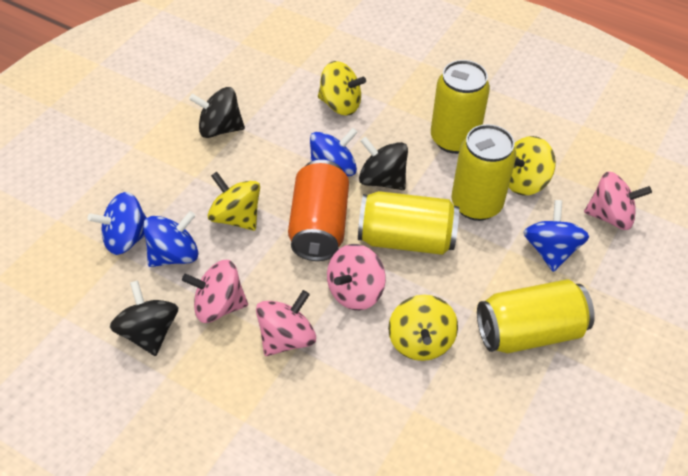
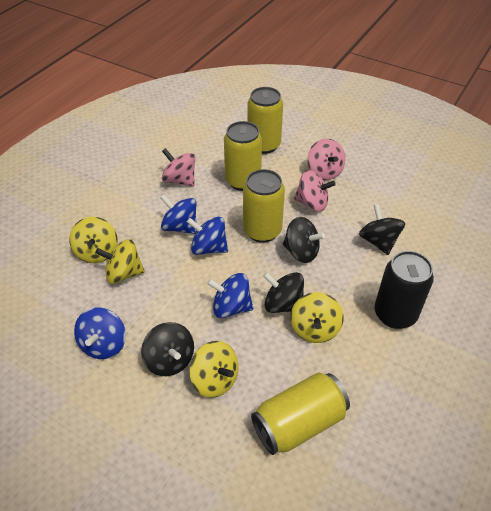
black can: 0 -> 1
black spinning top: 3 -> 4
orange can: 1 -> 0
pink spinning top: 4 -> 3

